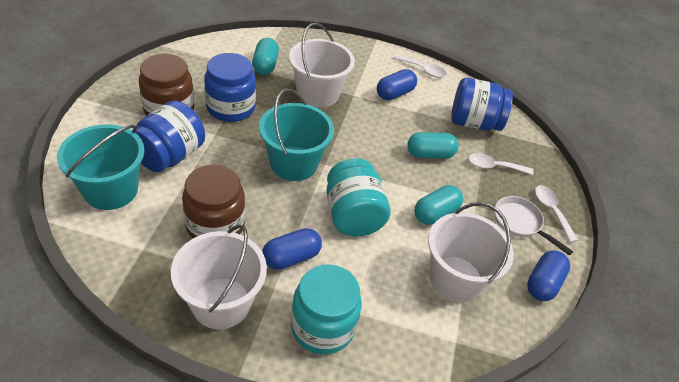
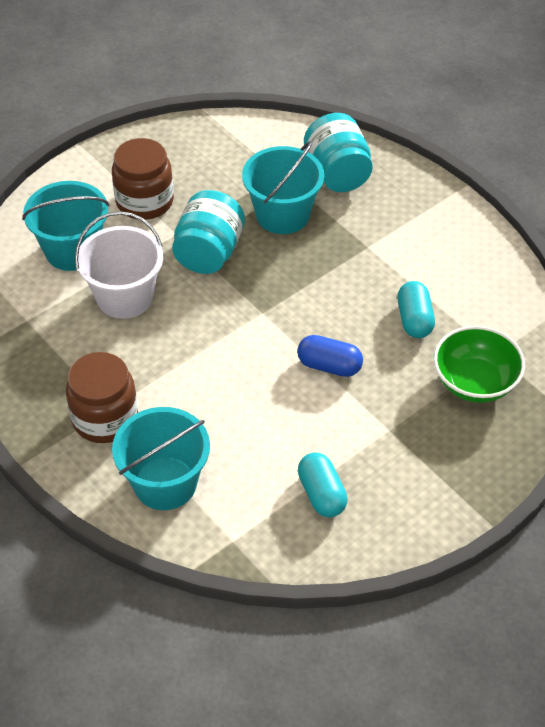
blue capsule: 3 -> 1
blue jar: 3 -> 0
green bowl: 0 -> 1
turquoise bucket: 2 -> 3
turquoise capsule: 3 -> 2
white bucket: 3 -> 1
white pan: 1 -> 0
white spoon: 3 -> 0

